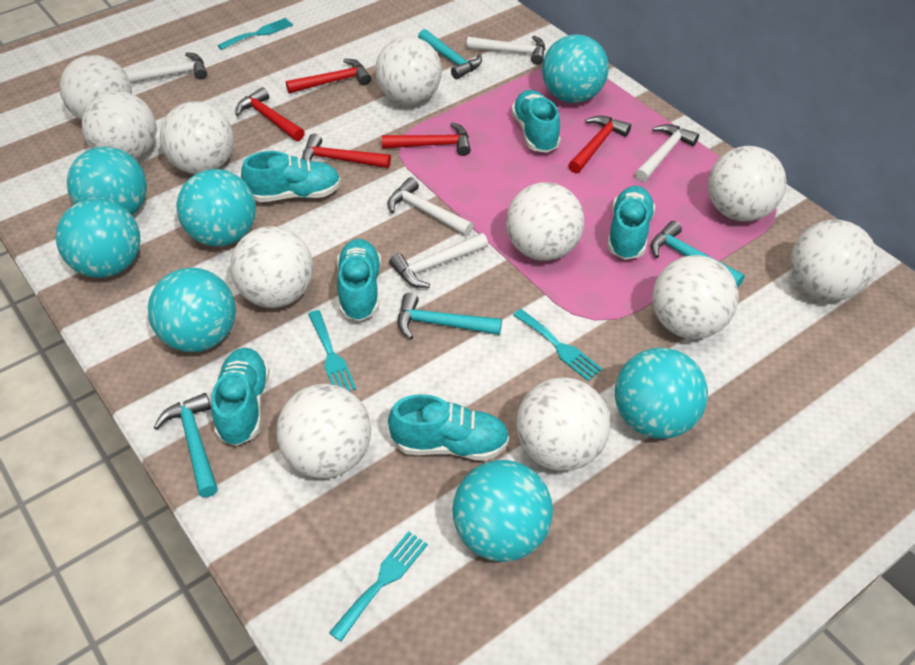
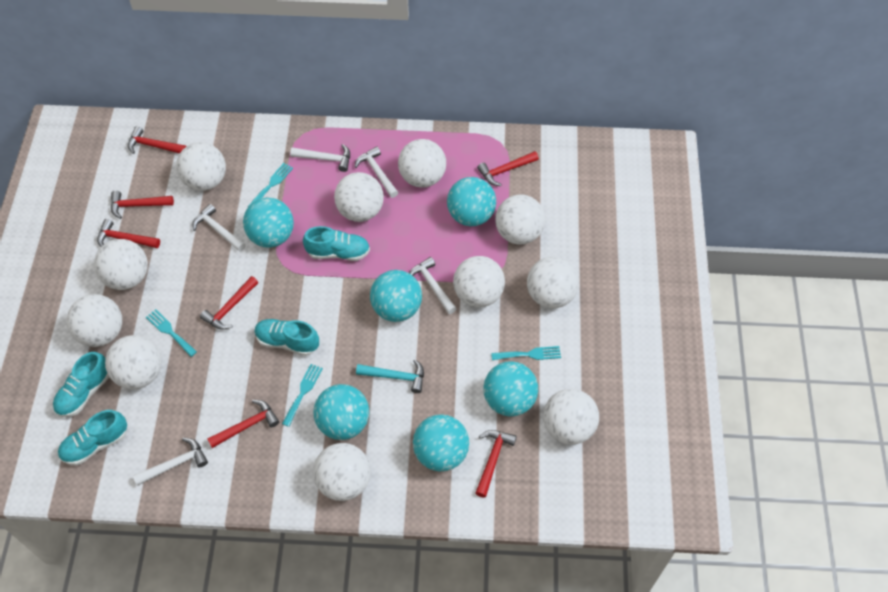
red hammer: 5 -> 7
turquoise ball: 7 -> 6
turquoise hammer: 4 -> 1
turquoise shoe: 6 -> 4

